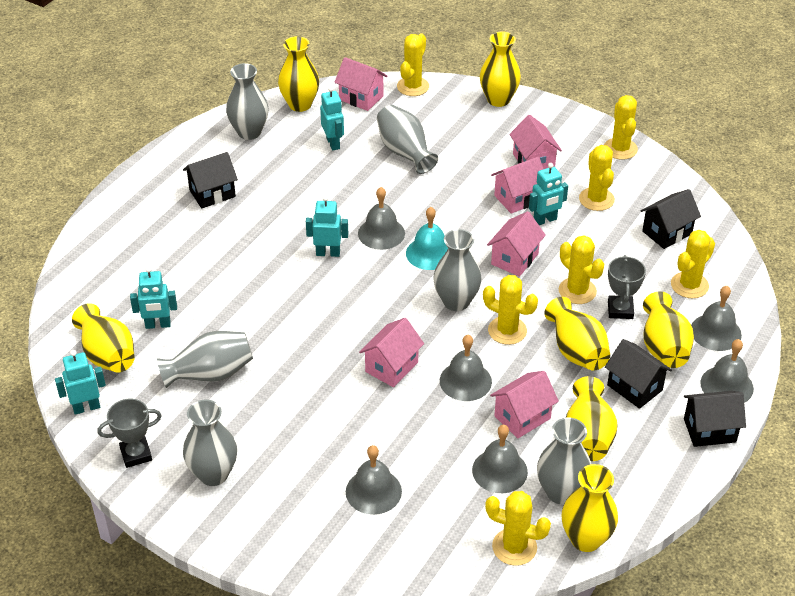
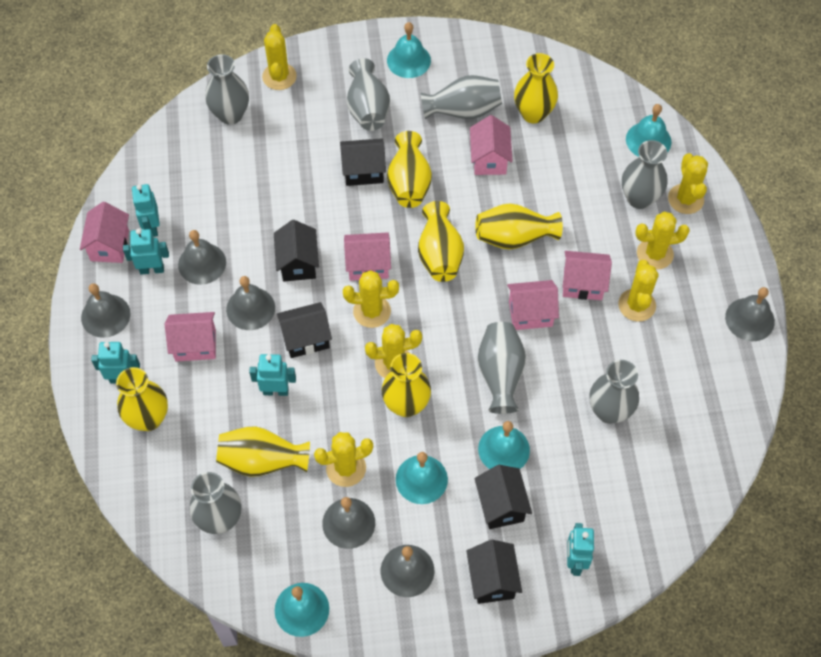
black house: 4 -> 5
grey trophy: 2 -> 0
grey vase: 6 -> 7
turquoise bell: 1 -> 5

